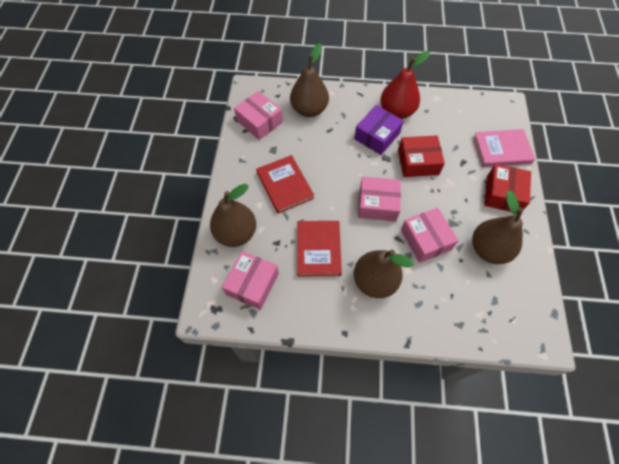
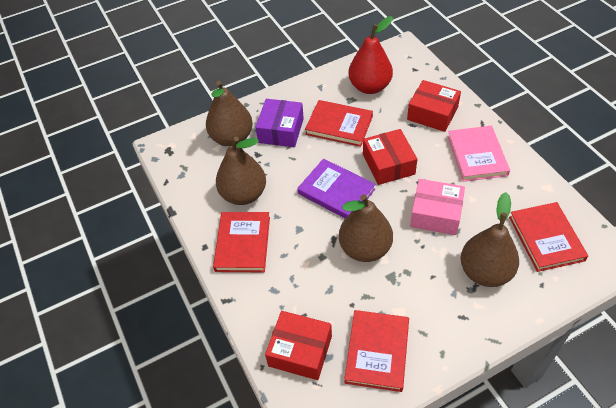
pink box: 4 -> 1
purple book: 0 -> 1
red book: 2 -> 4
red box: 2 -> 3

